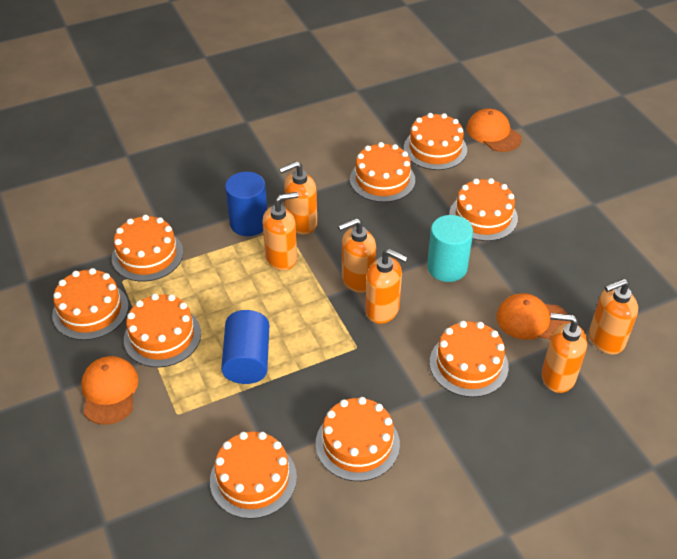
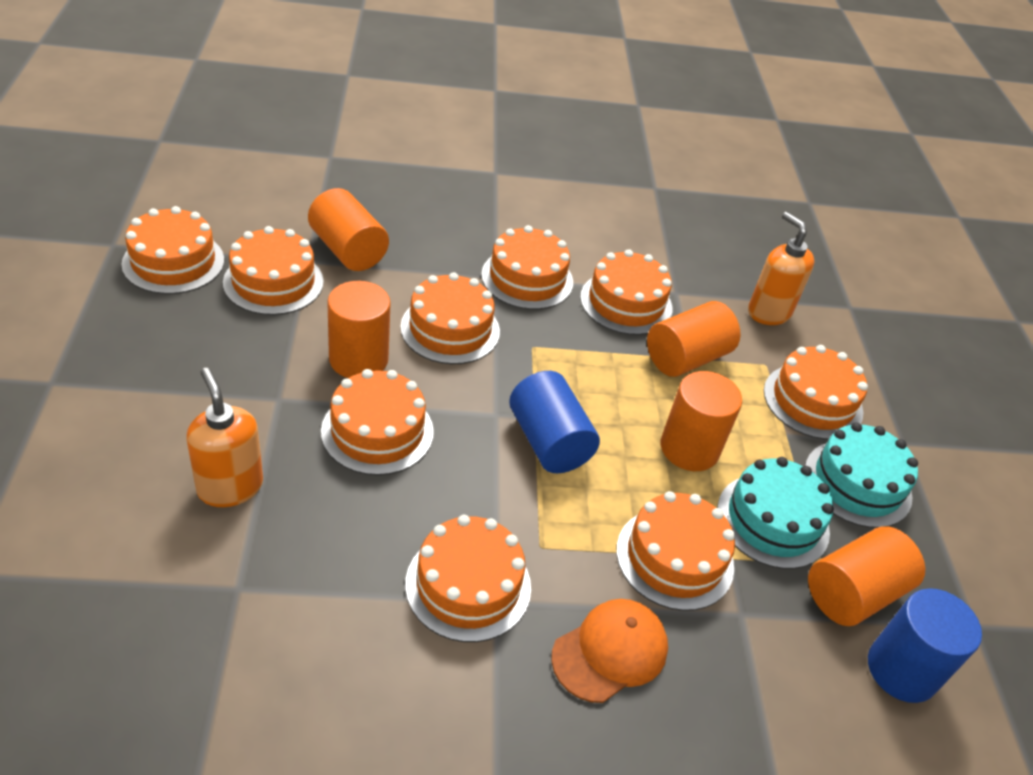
orange cap: 3 -> 1
orange cylinder: 0 -> 5
orange soap dispenser: 6 -> 2
turquoise cake: 0 -> 2
turquoise cylinder: 1 -> 0

